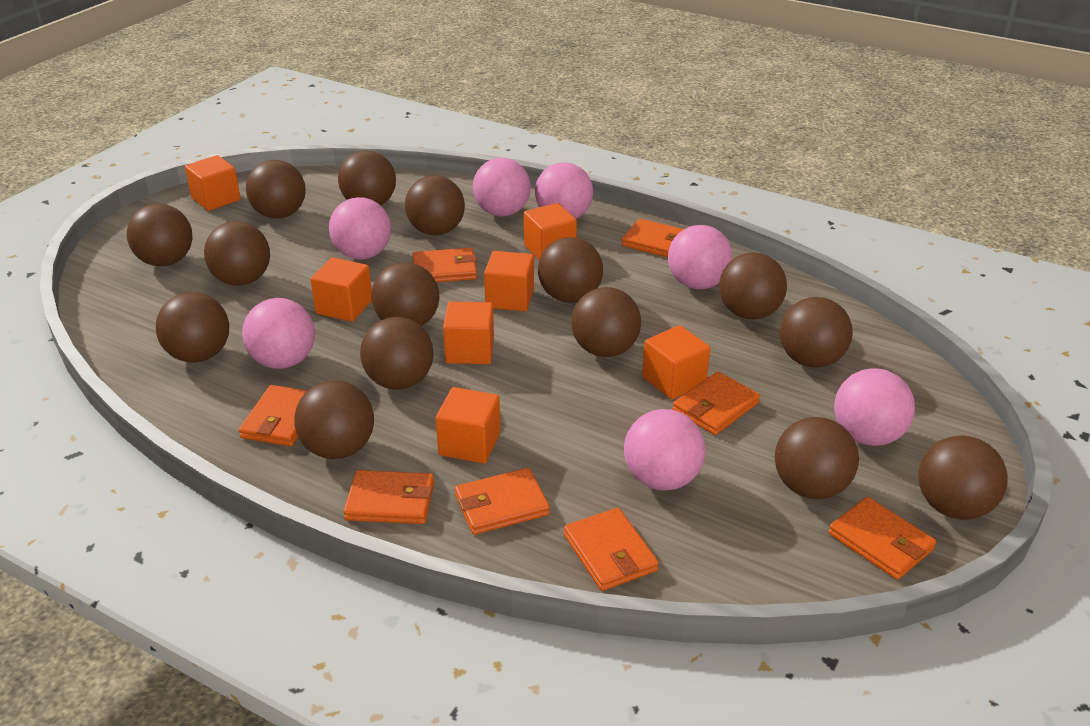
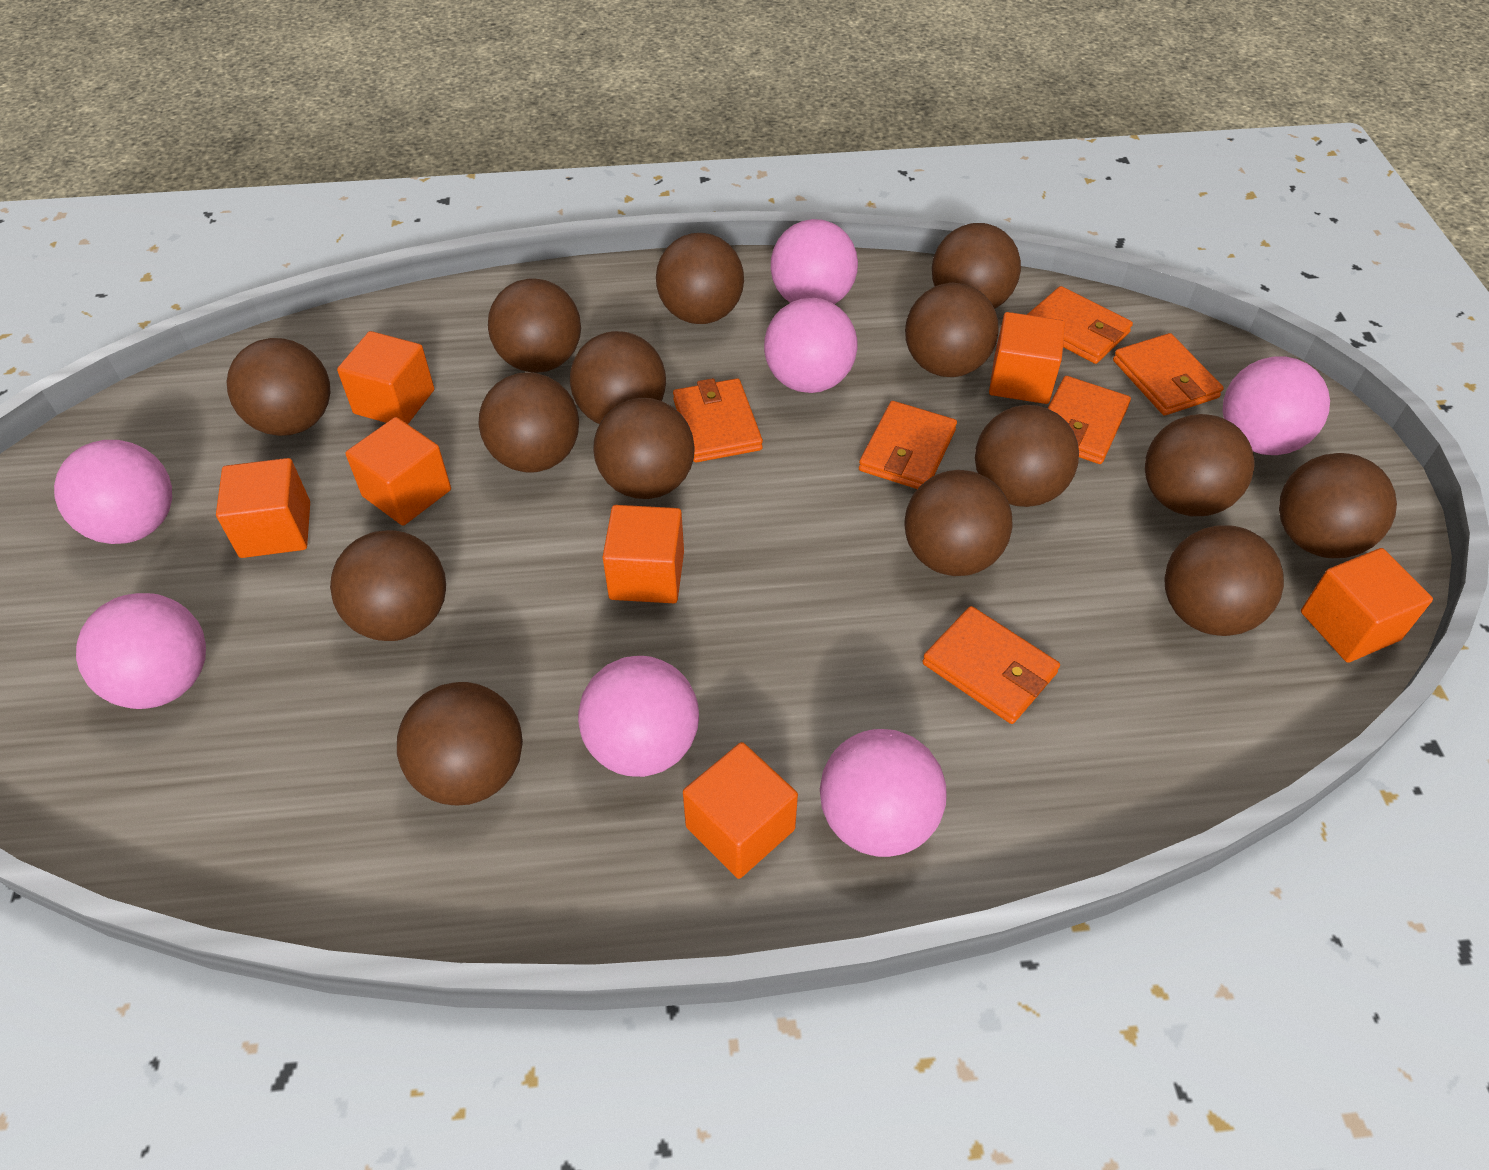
orange wallet: 8 -> 6

